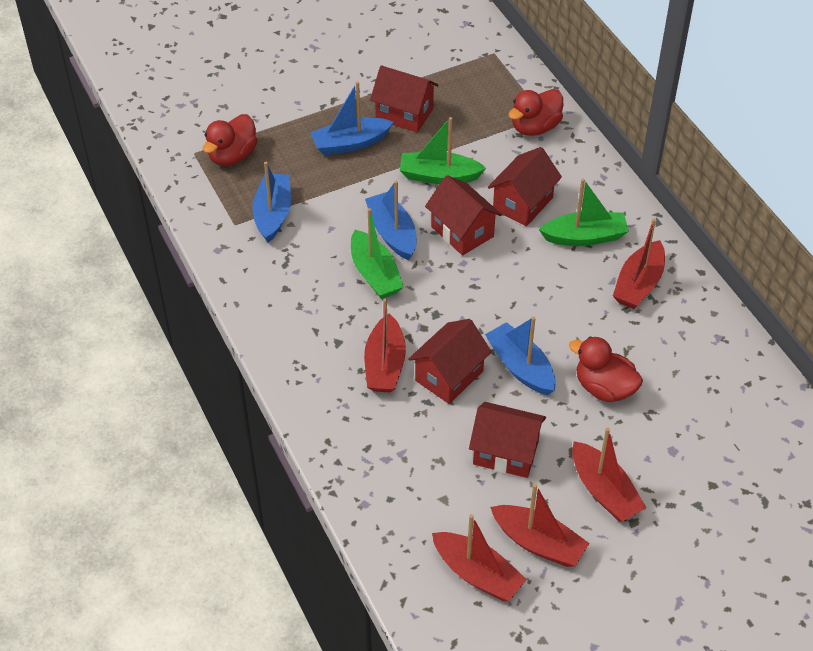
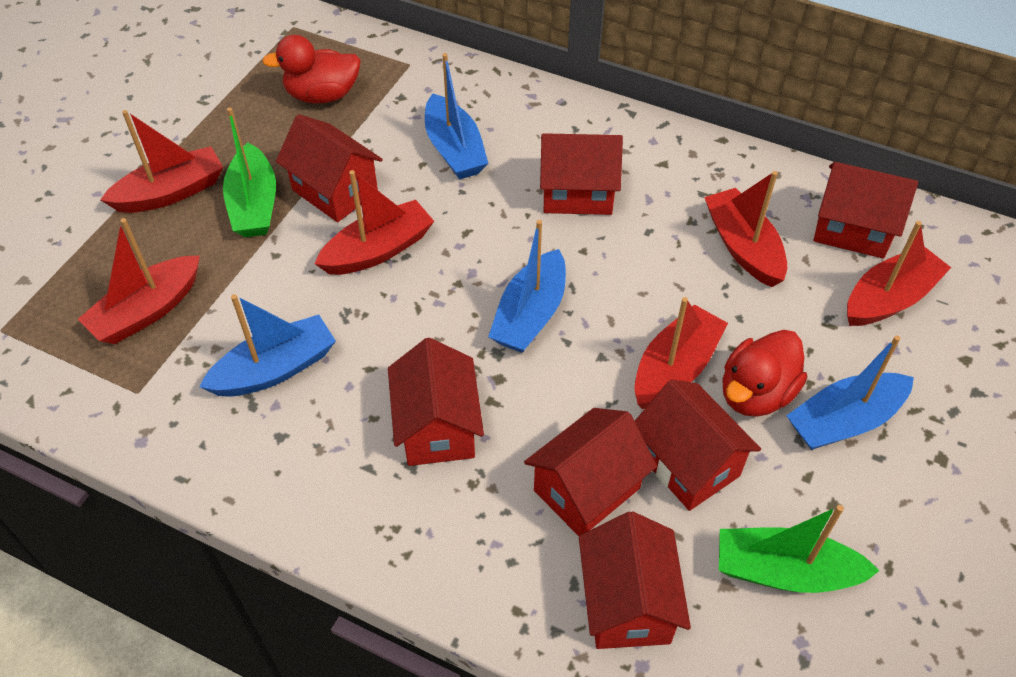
green boat: 3 -> 2
red boat: 5 -> 6
red duck: 3 -> 2
red house: 5 -> 7

